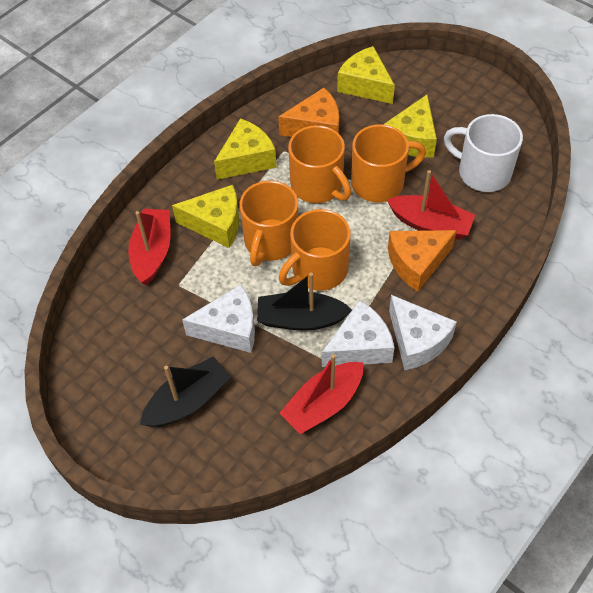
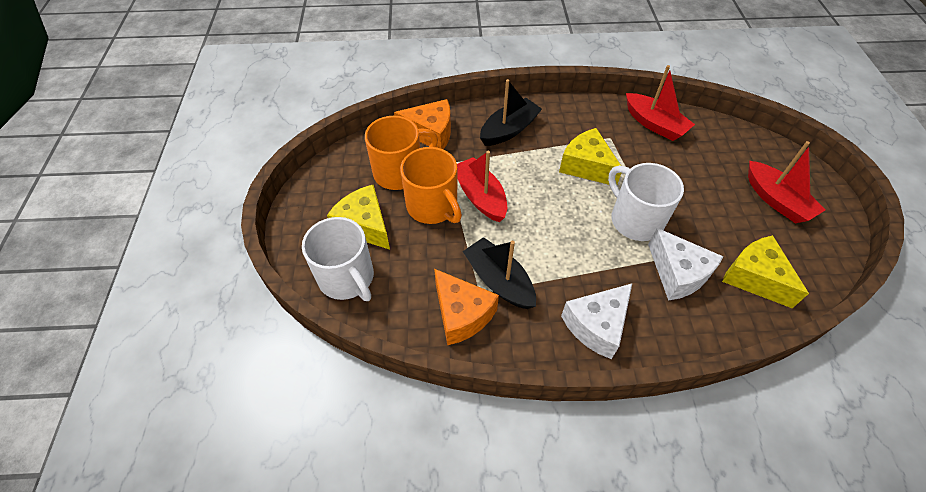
orange mug: 4 -> 2
white cheese: 3 -> 2
white mug: 1 -> 2
yellow cheese: 4 -> 3

